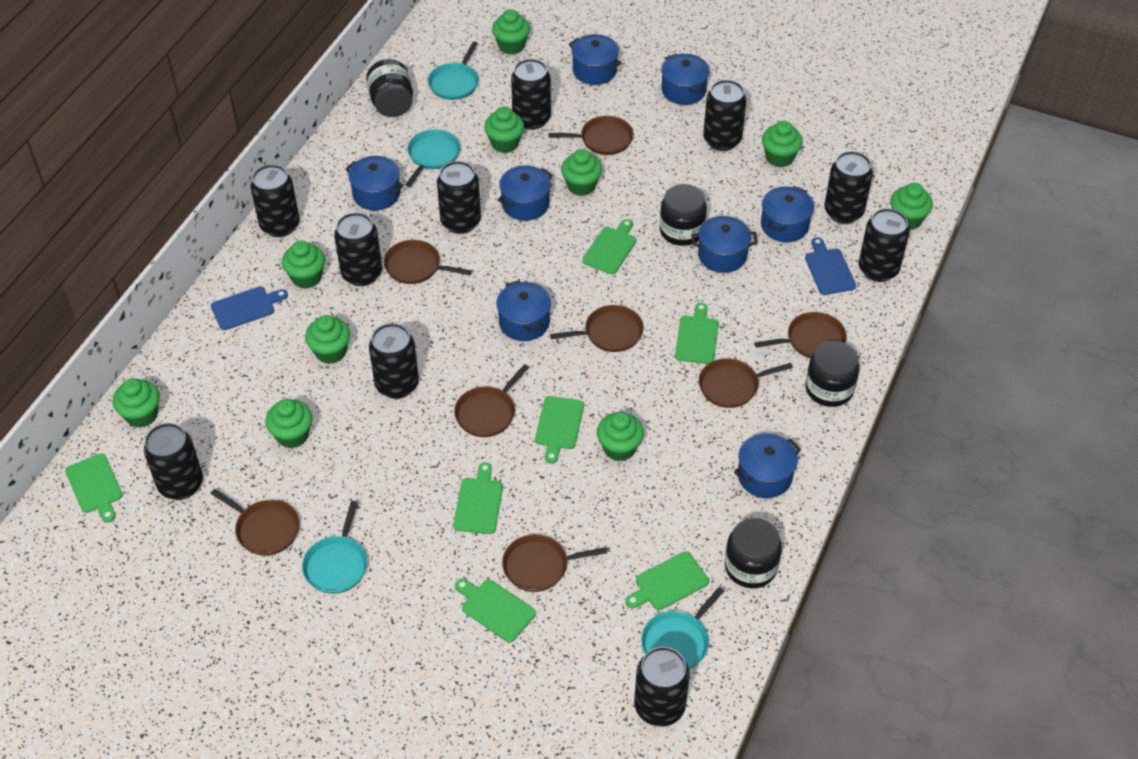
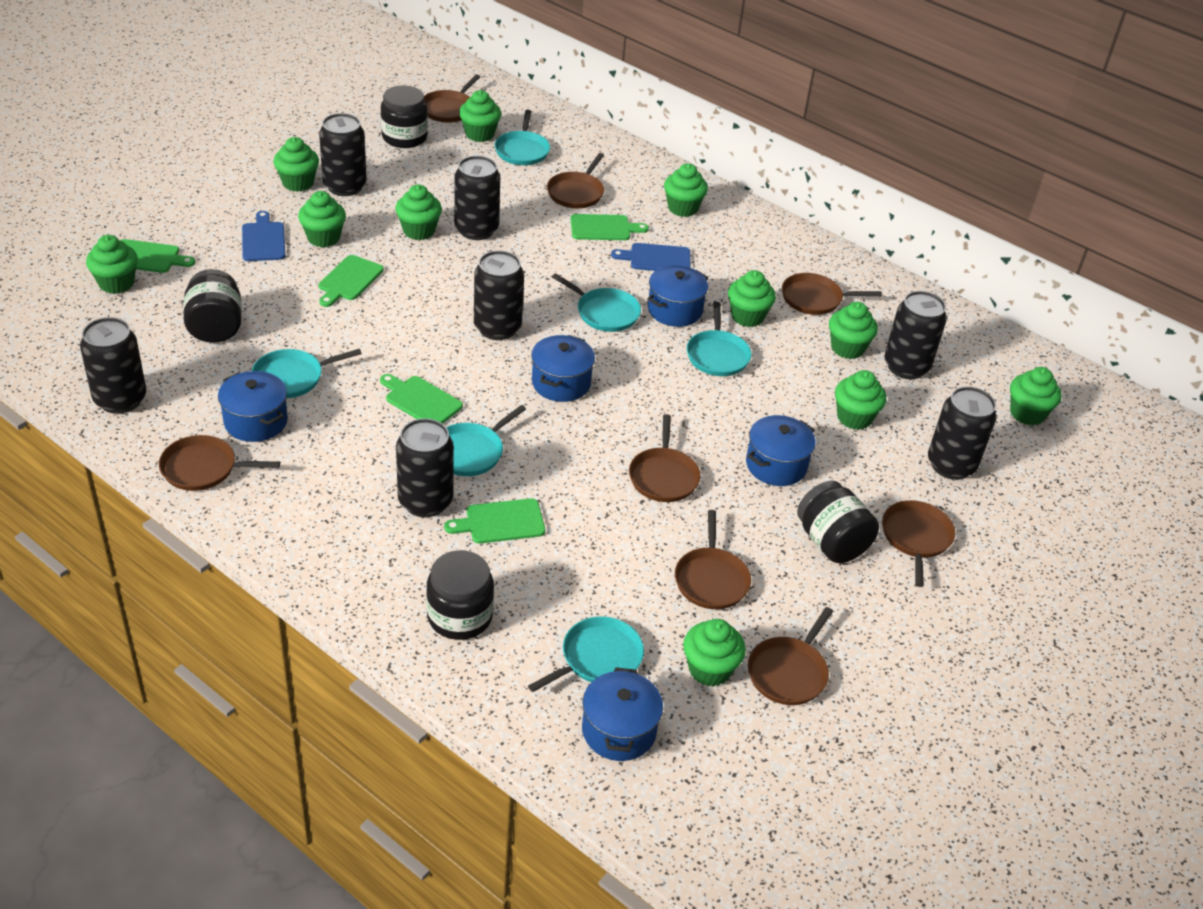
black can: 10 -> 7
blue pot: 8 -> 5
green cupcake: 10 -> 11
green cutting board: 7 -> 5
turquoise pan: 4 -> 6

